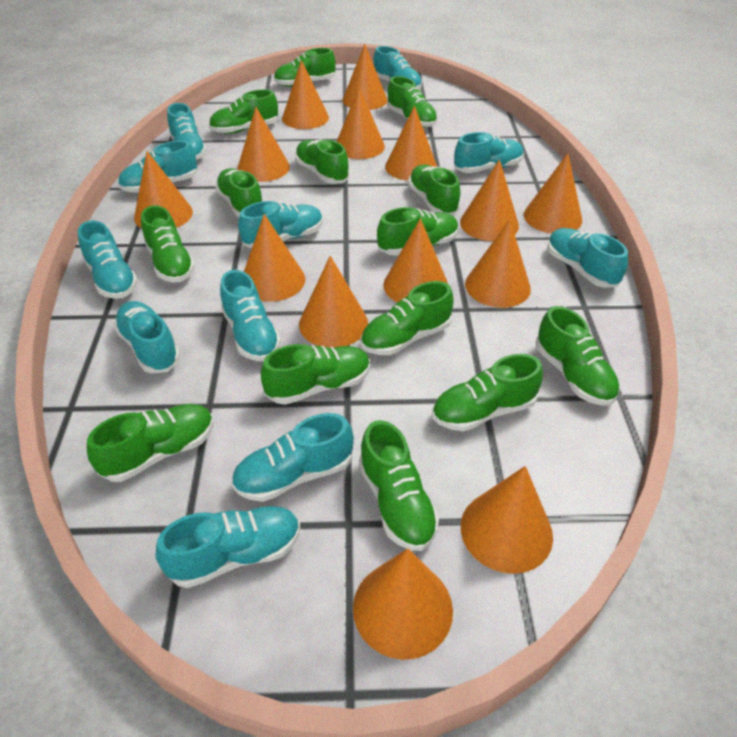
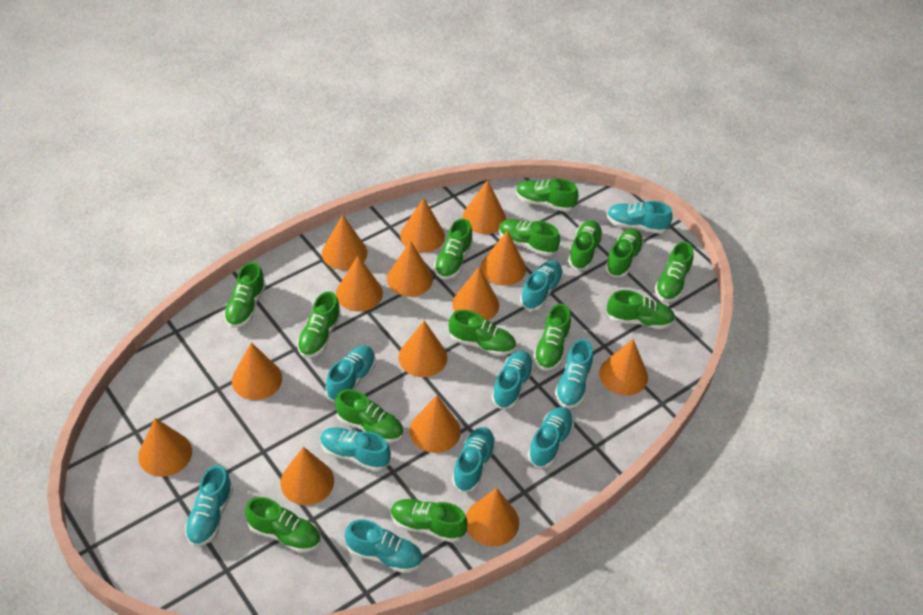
turquoise shoe: 11 -> 10

